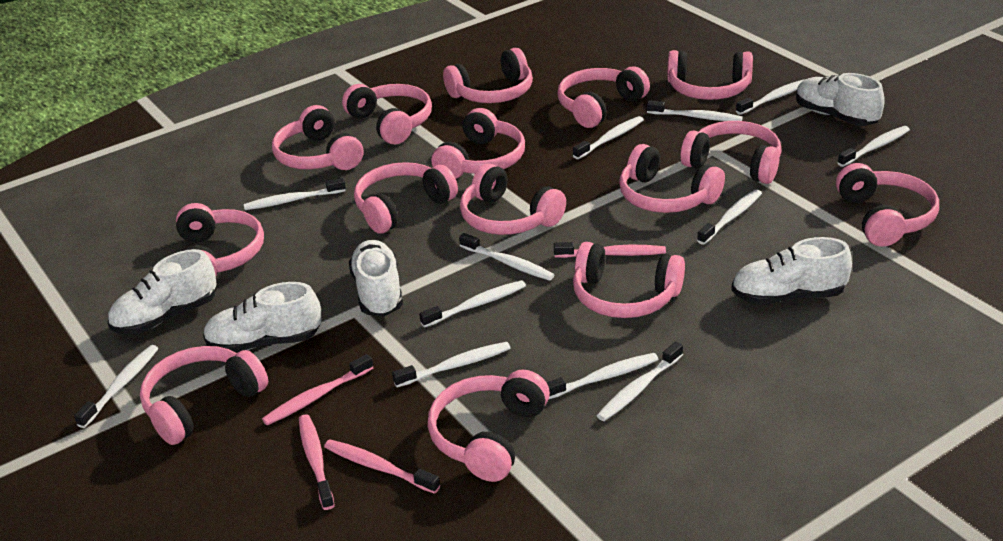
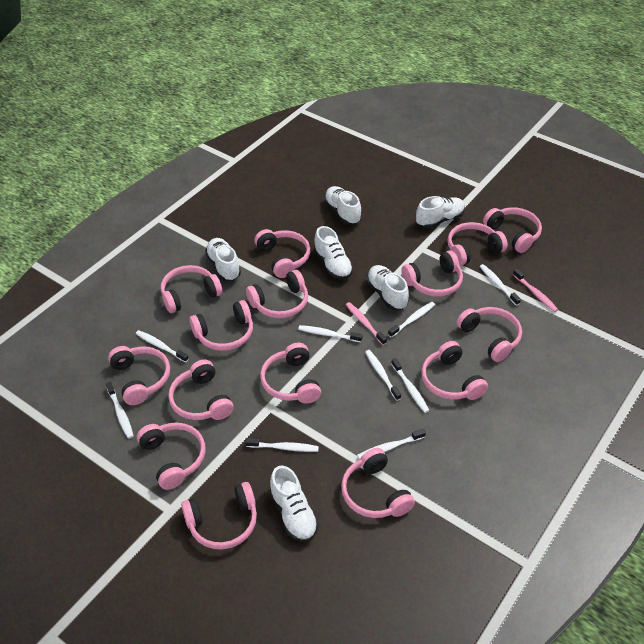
pink toothbrush: 4 -> 2
white shoe: 5 -> 6
white toothbrush: 12 -> 9

